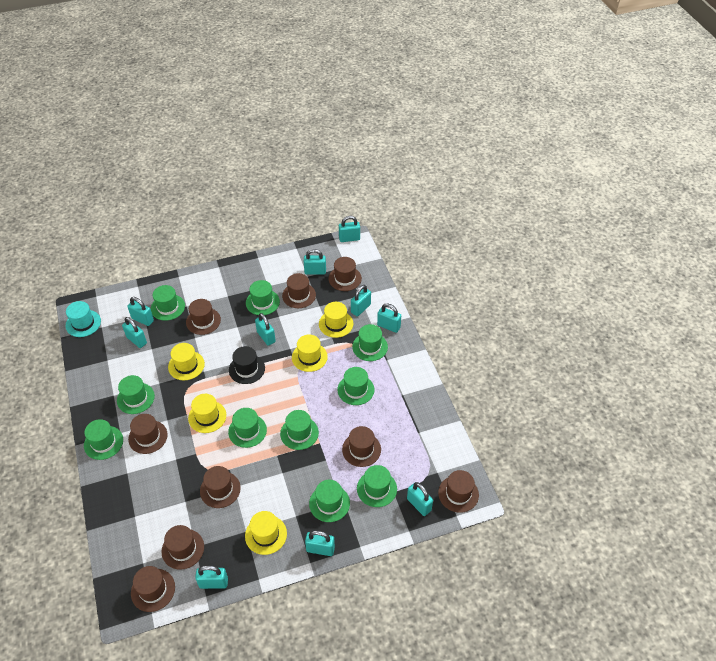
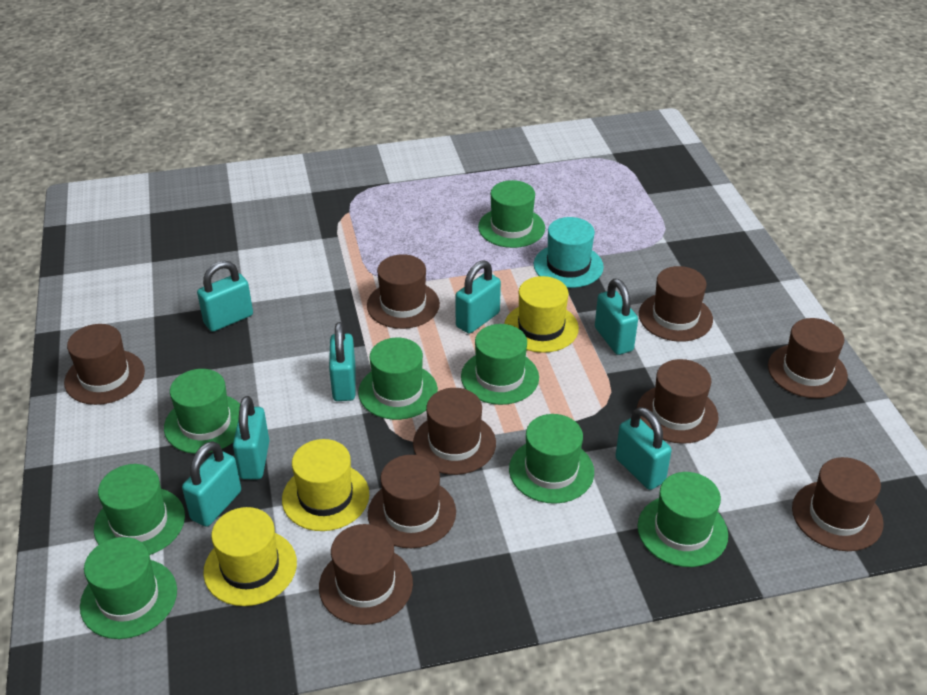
black hat: 1 -> 0
green hat: 10 -> 8
turquoise padlock: 10 -> 7
yellow hat: 5 -> 3

